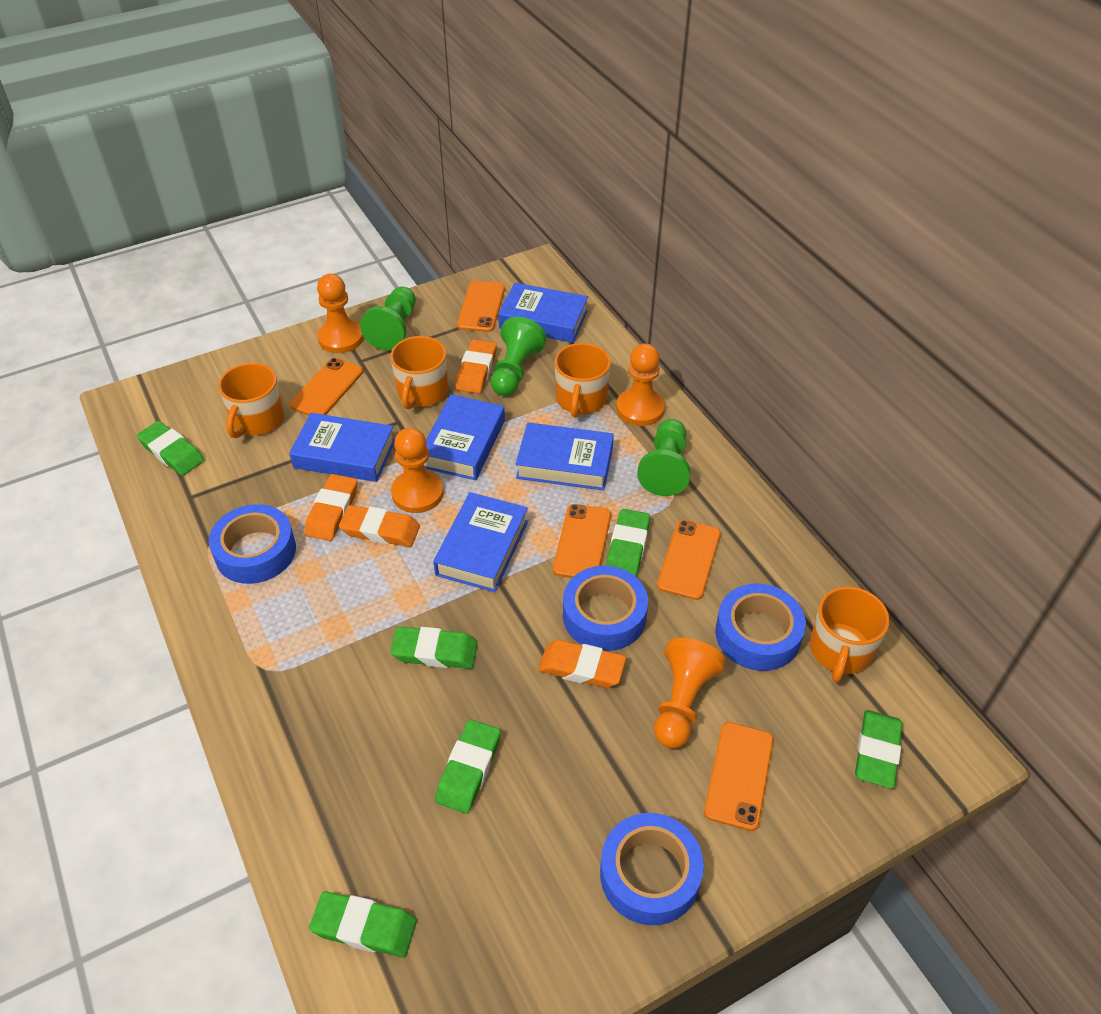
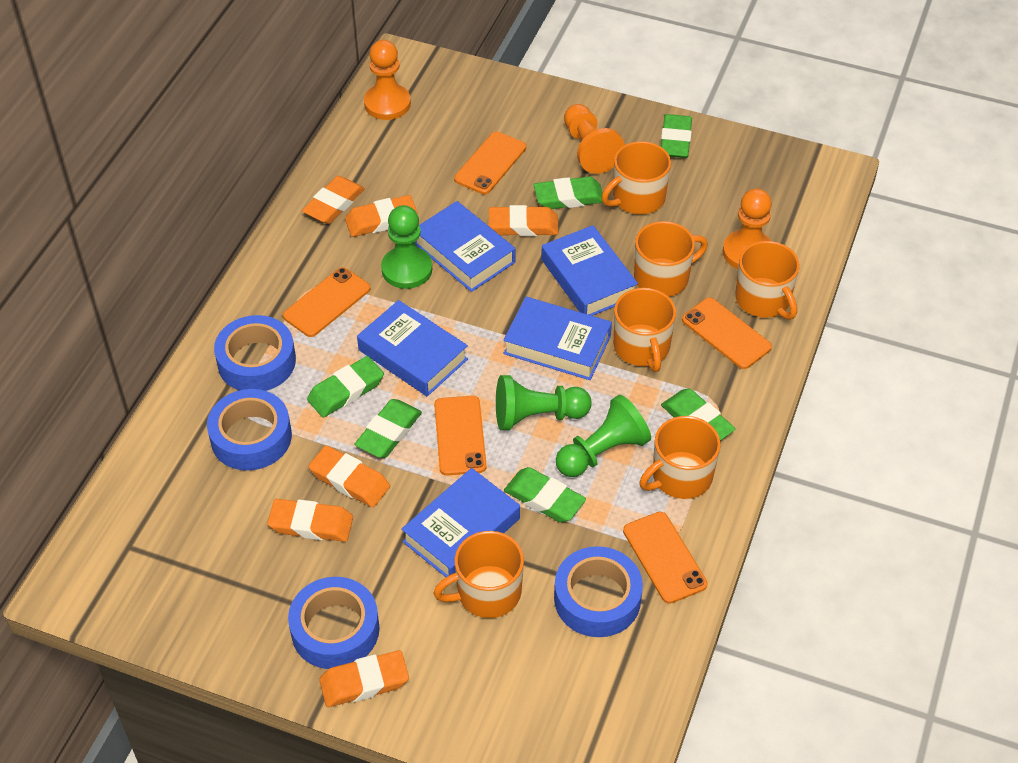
orange eraser: 4 -> 6
orange mug: 4 -> 6
orange pawn: 4 -> 3

